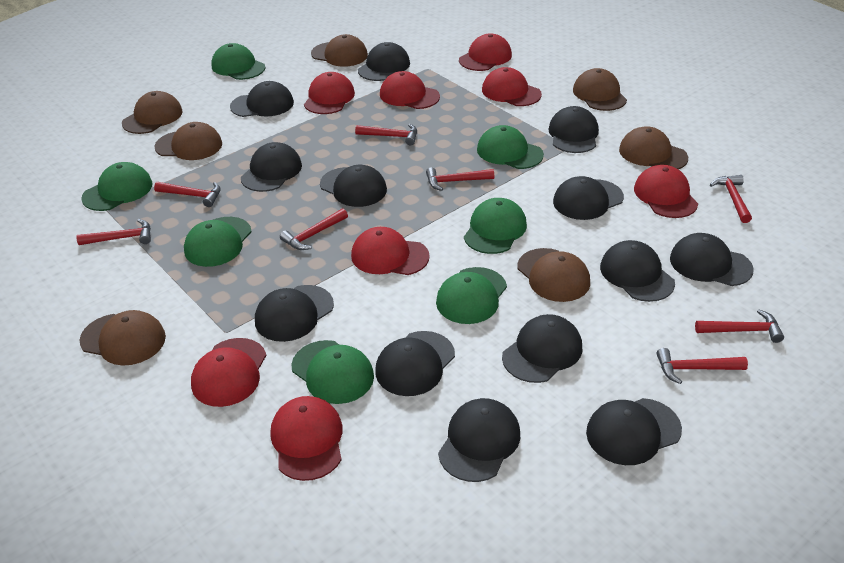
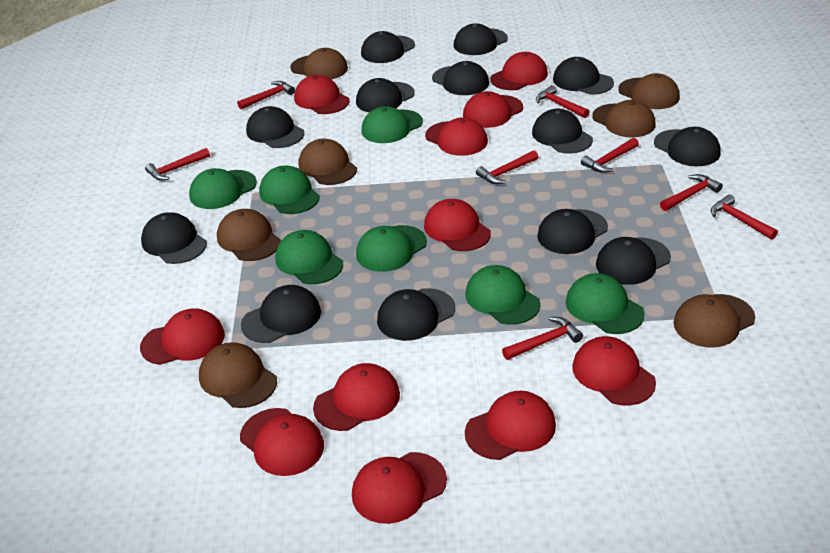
red cap: 8 -> 11

